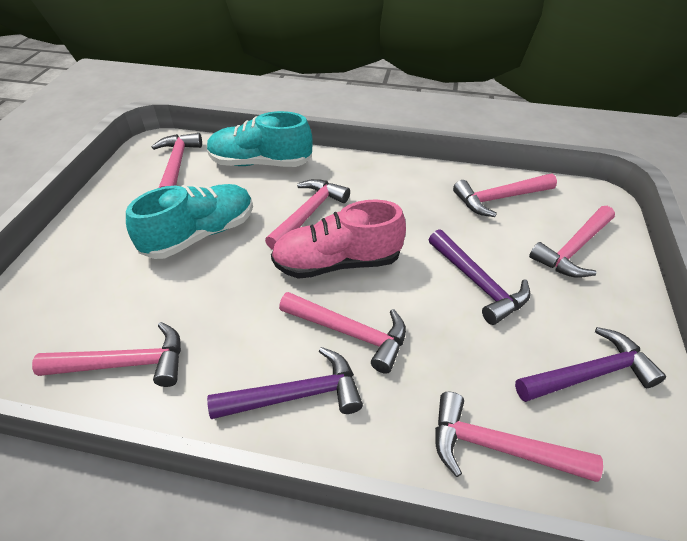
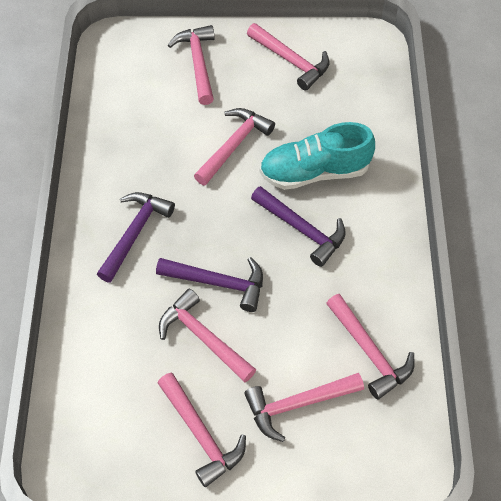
pink shoe: 1 -> 0
turquoise shoe: 2 -> 1

